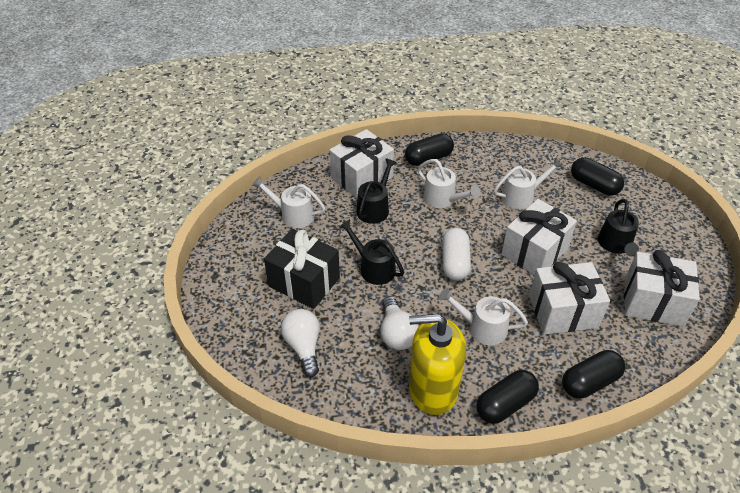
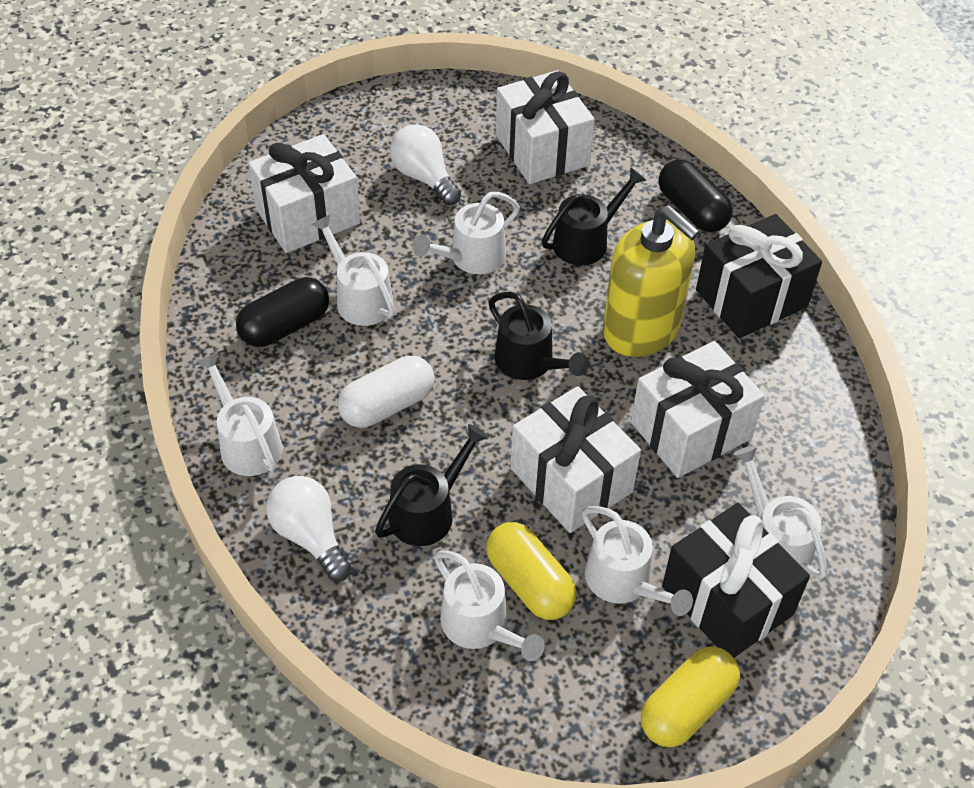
black capsule: 4 -> 2
black gift: 1 -> 2
white watering can: 4 -> 6
yellow capsule: 0 -> 2

